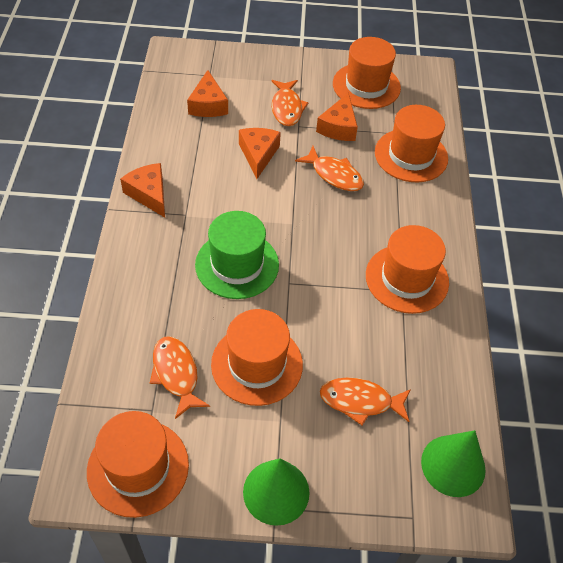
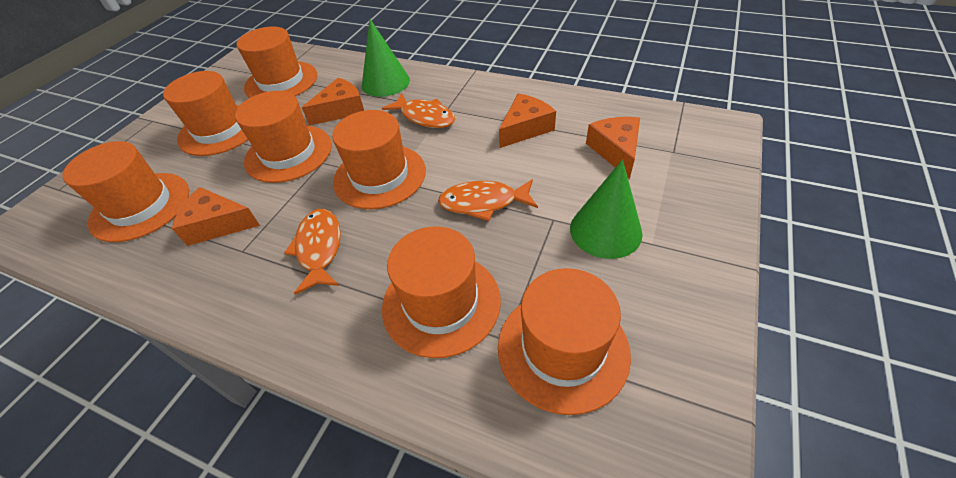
green hat: 1 -> 0
orange fish: 4 -> 3
orange hat: 5 -> 7

